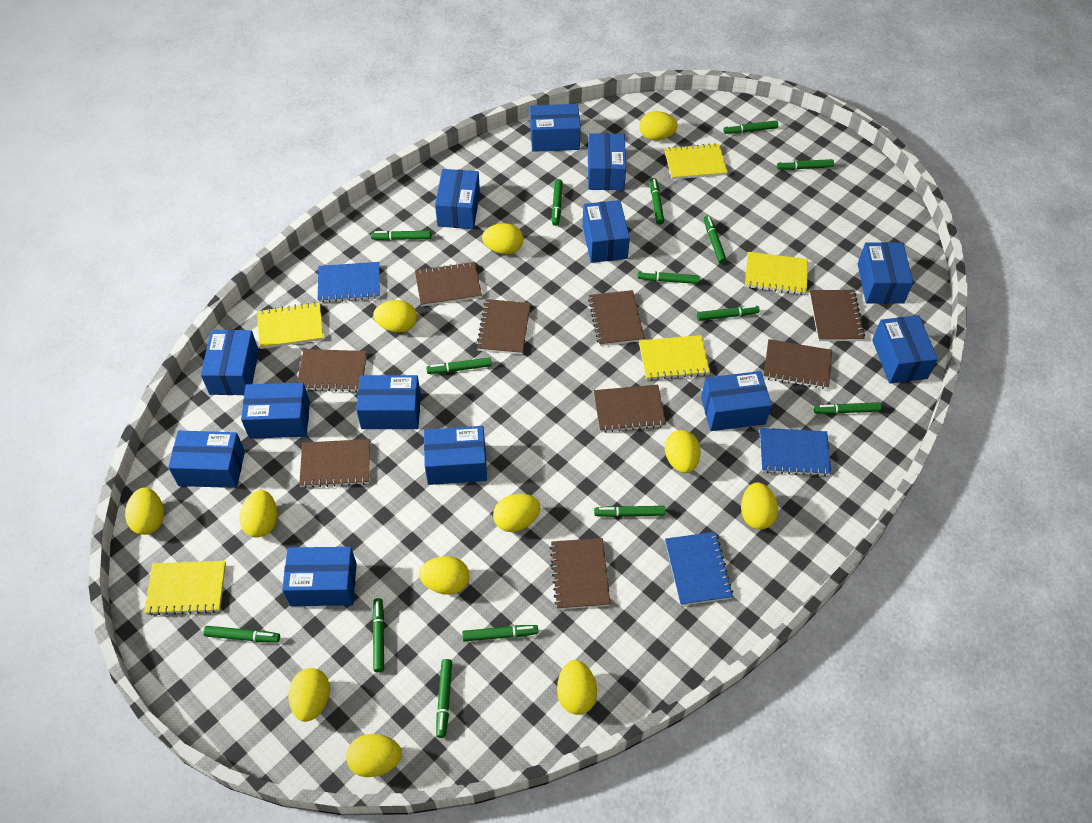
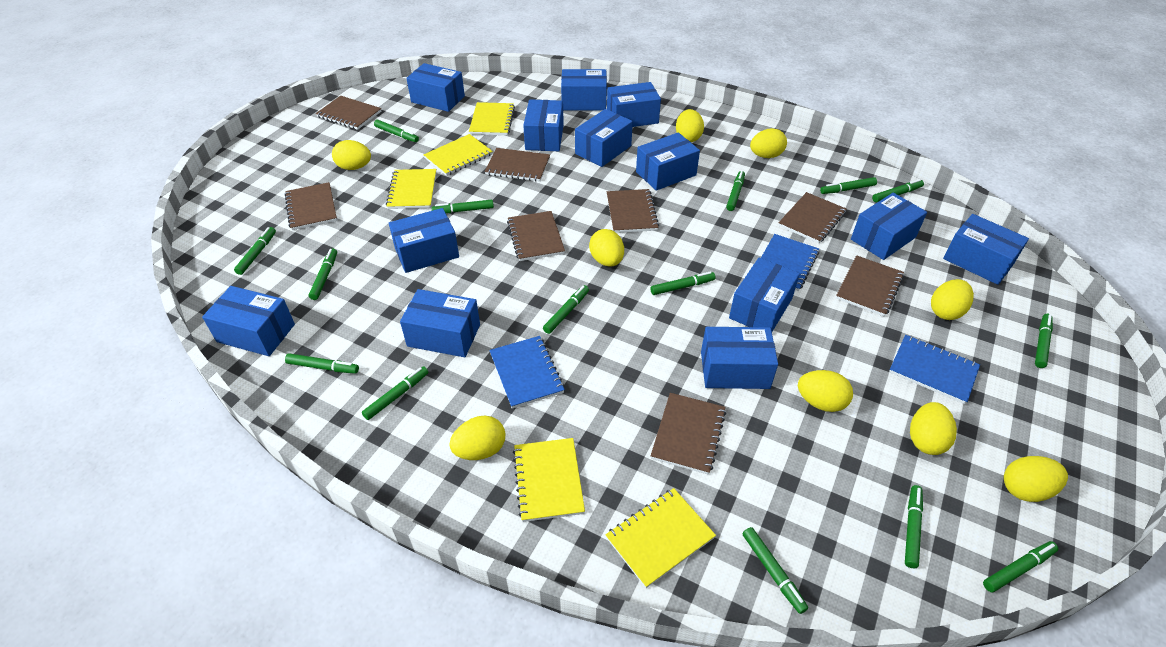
brown notebook: 9 -> 8
yellow egg: 12 -> 9

